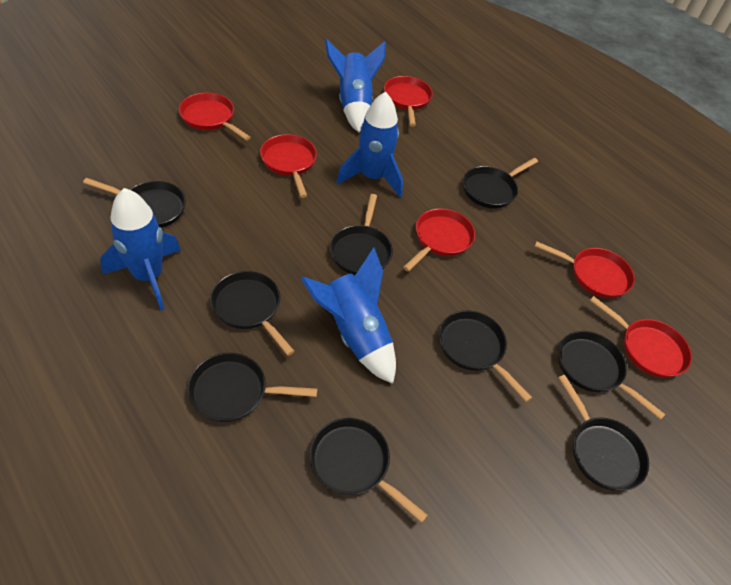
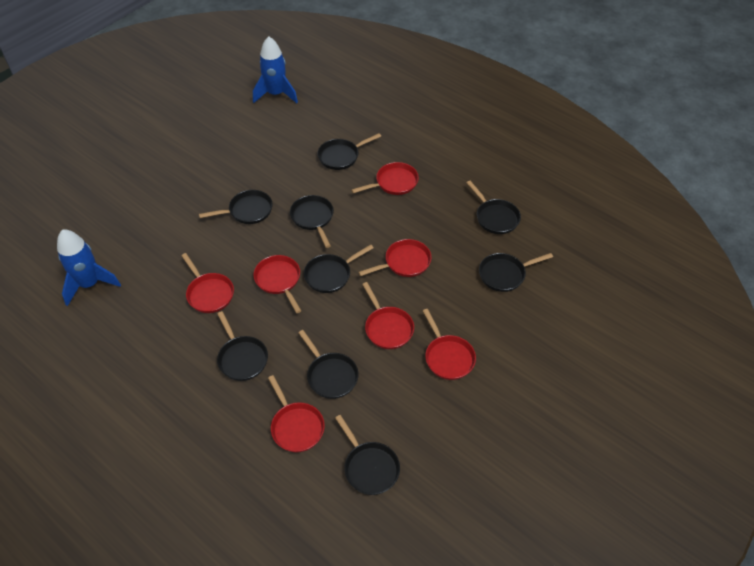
blue rocket: 4 -> 2
red pan: 6 -> 7

